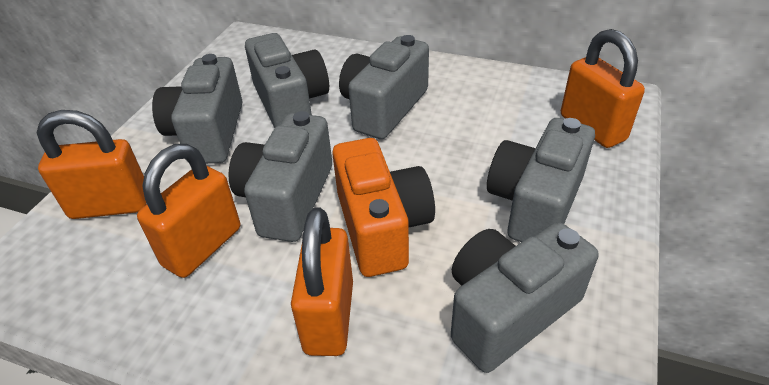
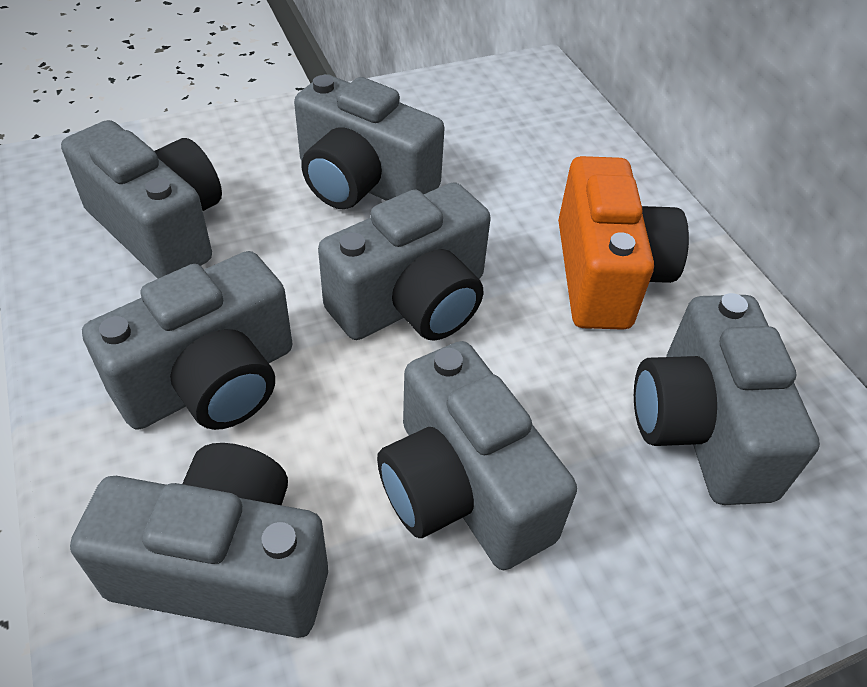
grey camera: 6 -> 7
orange padlock: 4 -> 0

